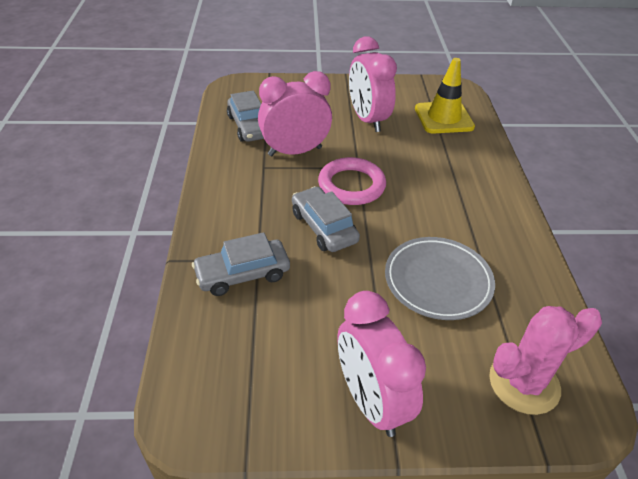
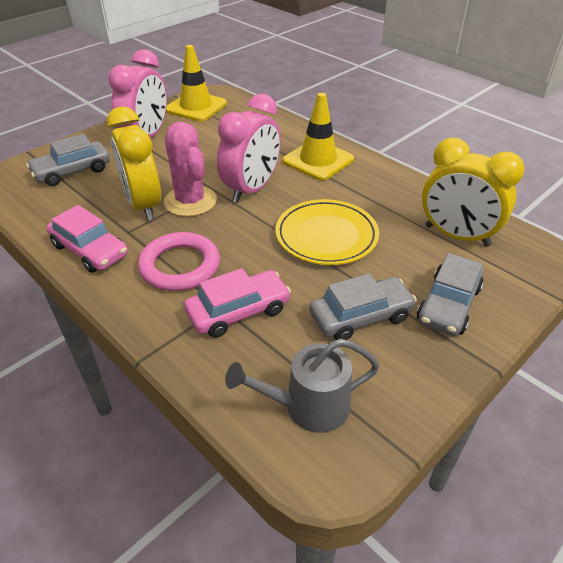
grey plate: 1 -> 0
grey watering can: 0 -> 1
pink car: 0 -> 2
pink clock: 3 -> 2
yellow clock: 0 -> 2
yellow plate: 0 -> 1
yellow traffic cone: 1 -> 2

